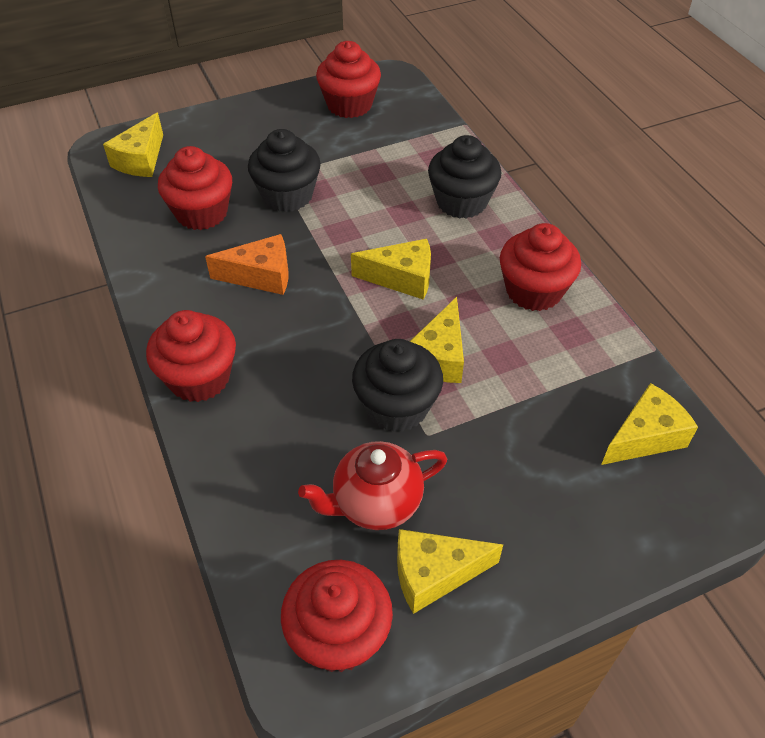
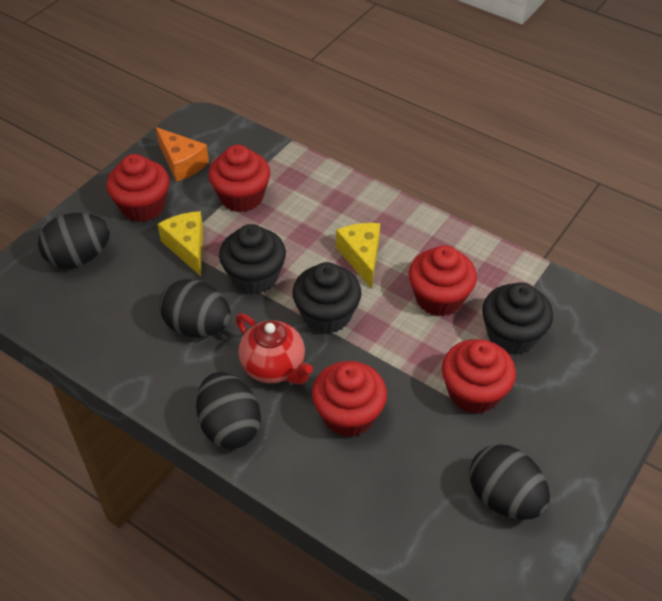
black egg: 0 -> 4
yellow cheese: 5 -> 2

